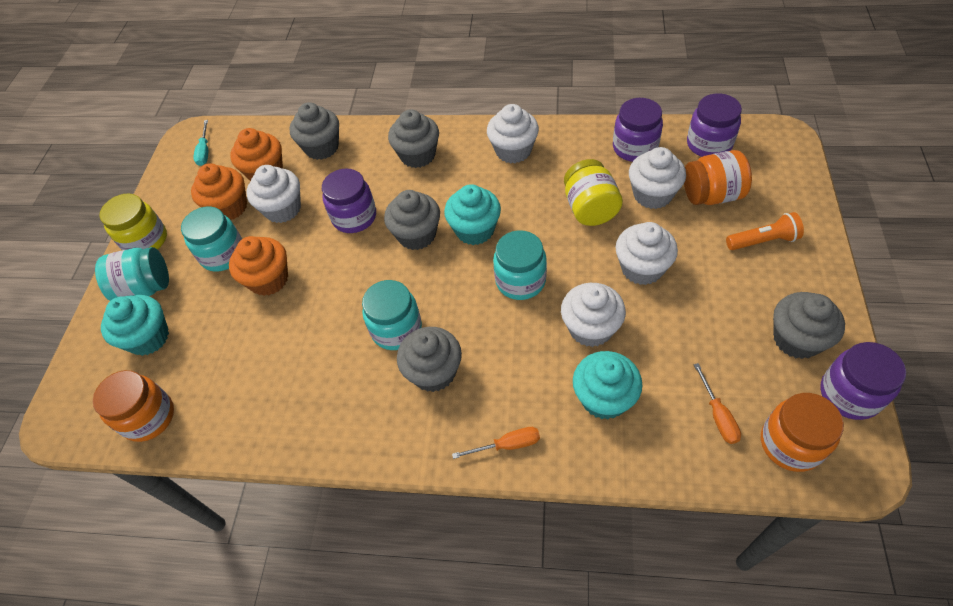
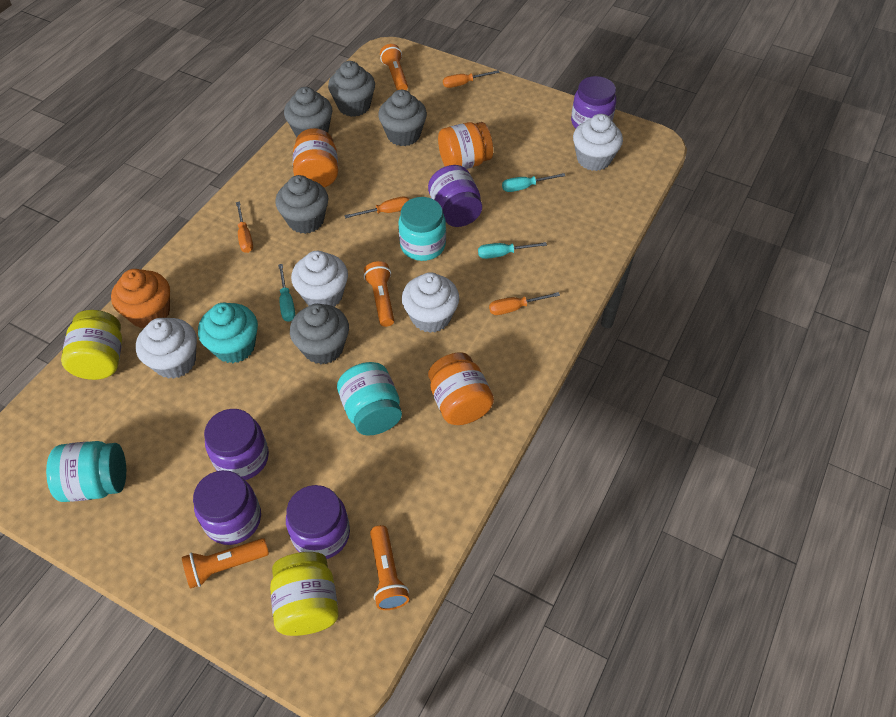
orange cupcake: 3 -> 1
orange flashlight: 1 -> 4
orange screwdriver: 2 -> 4
purple jar: 4 -> 5
turquoise cupcake: 3 -> 1
turquoise jar: 4 -> 3
turquoise screwdriver: 1 -> 3
white cupcake: 5 -> 4

